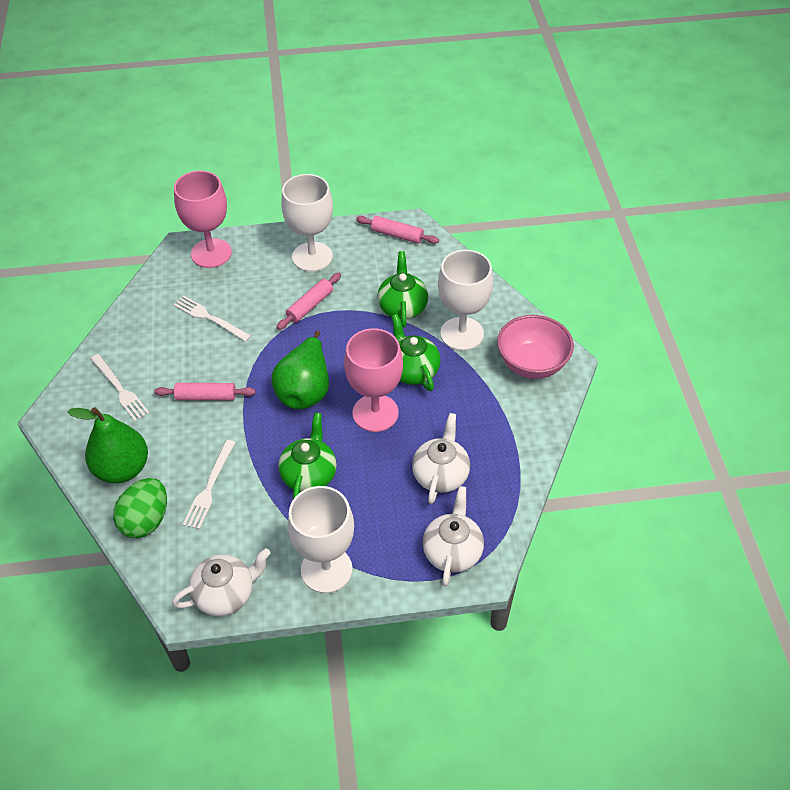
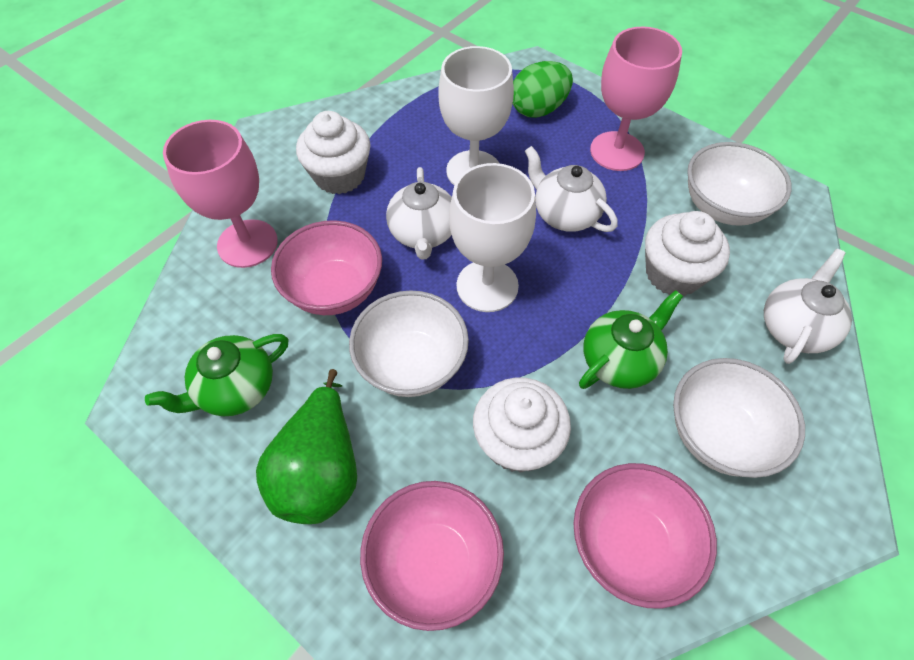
green pear: 2 -> 1
green teapot: 3 -> 2
pink bowl: 1 -> 3
pink rolling pin: 3 -> 0
white bowl: 0 -> 3
white cupcake: 0 -> 3
white fork: 3 -> 0
white goblet: 3 -> 2

